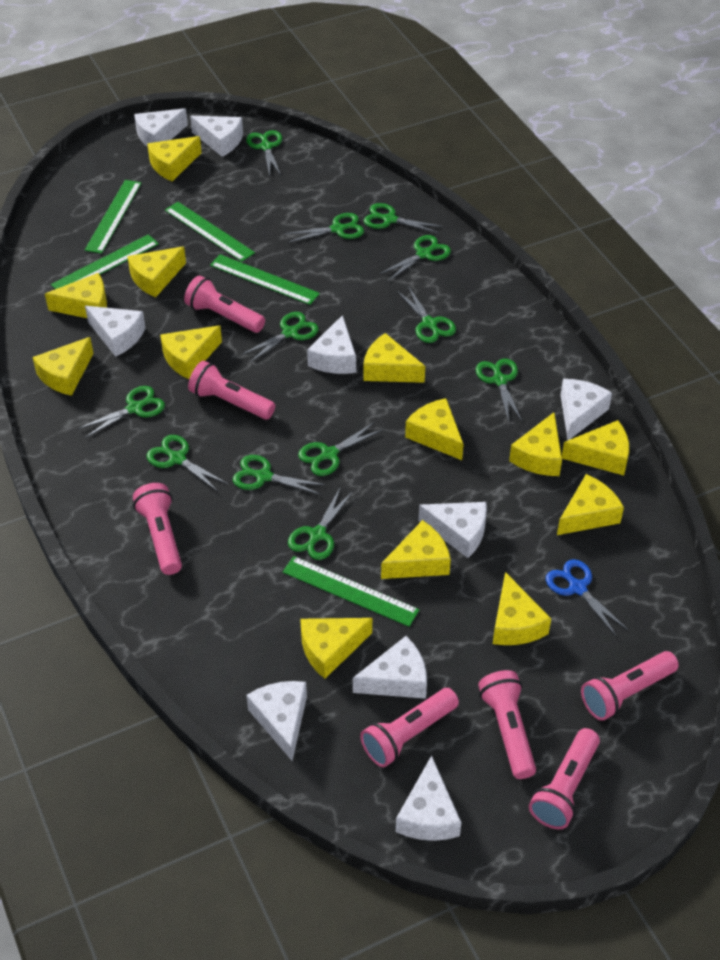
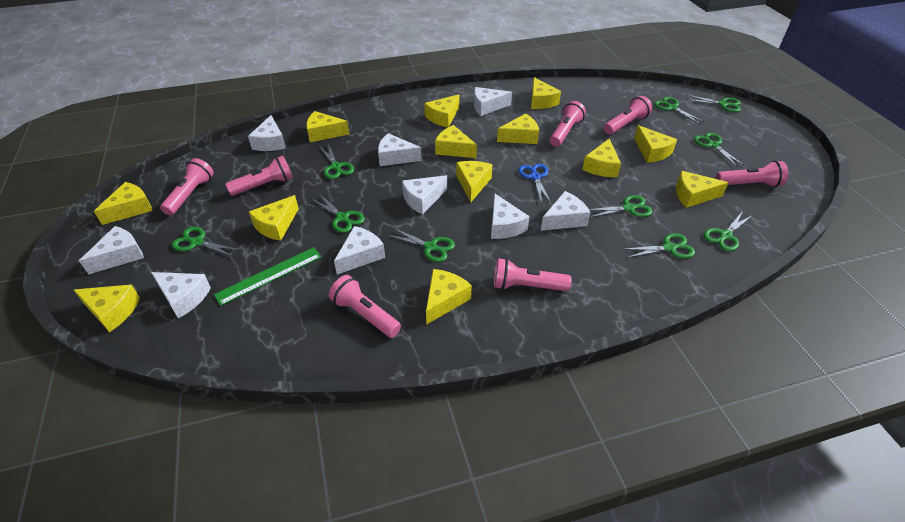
green ruler: 5 -> 1
green scissors: 12 -> 10

